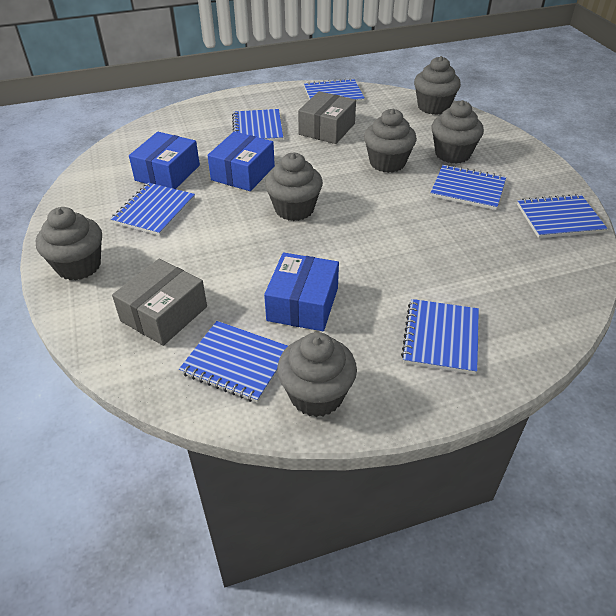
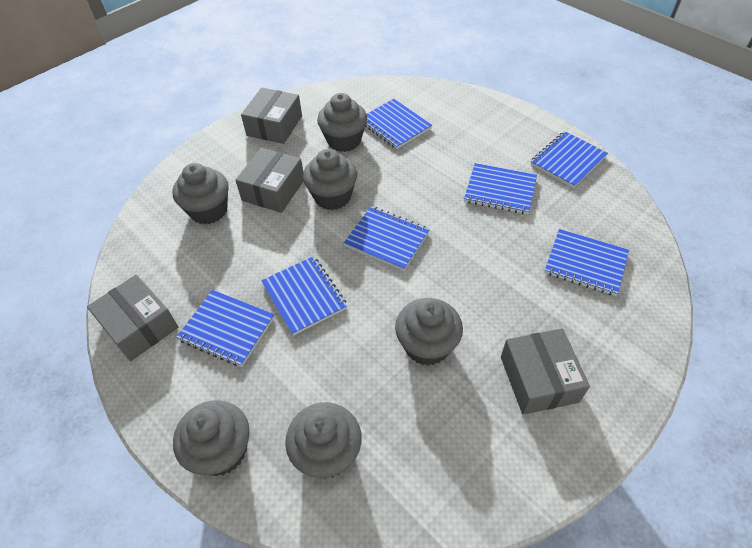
blue box: 3 -> 0
grey box: 2 -> 4

